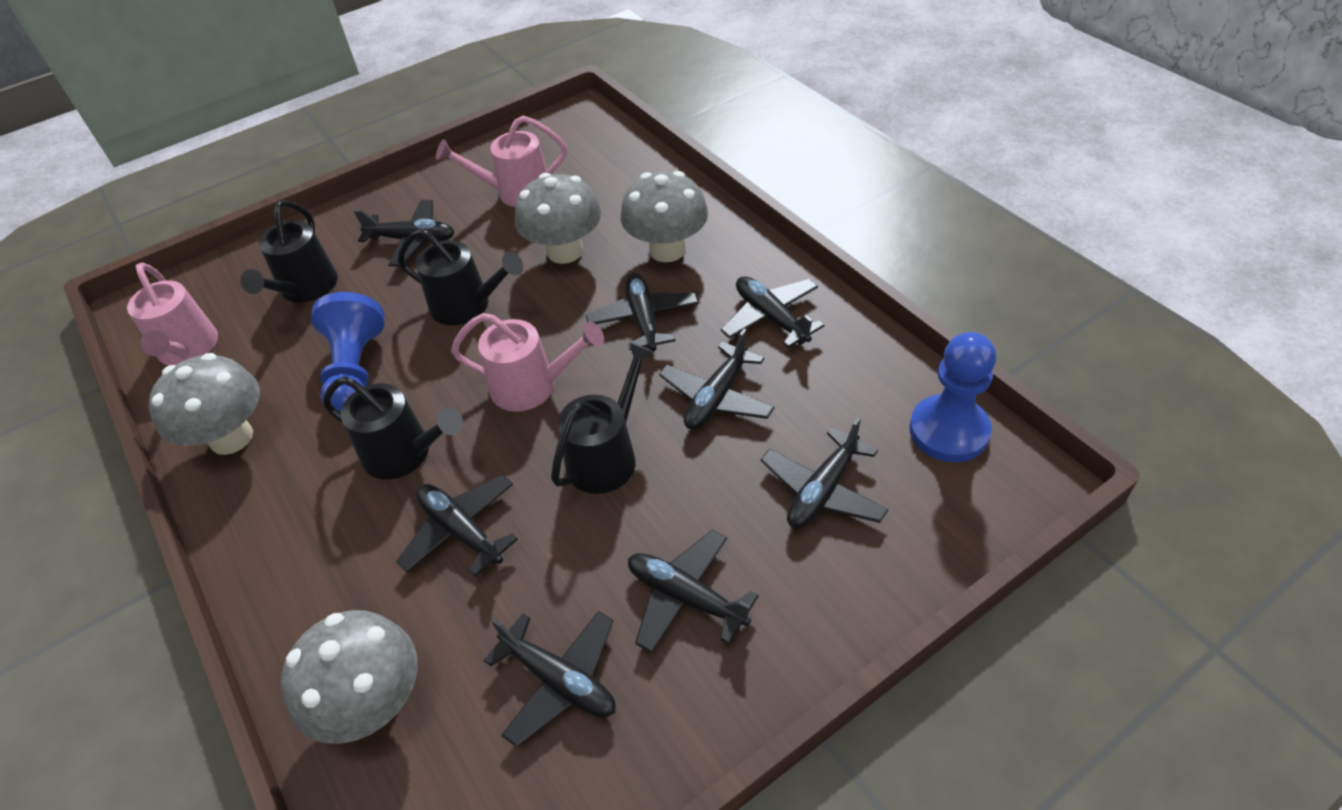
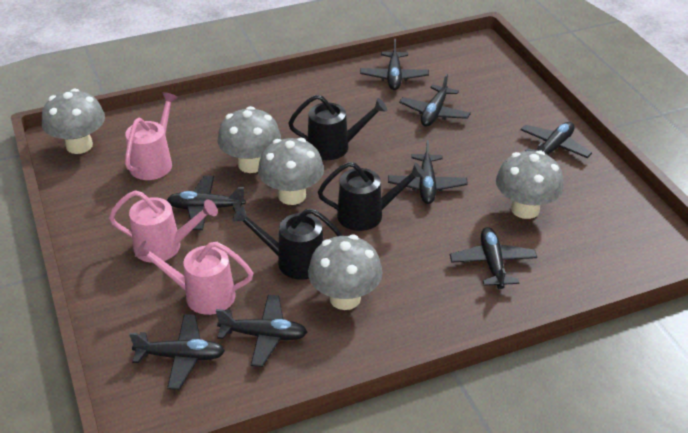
black watering can: 4 -> 3
blue pawn: 2 -> 0
grey mushroom: 4 -> 5

